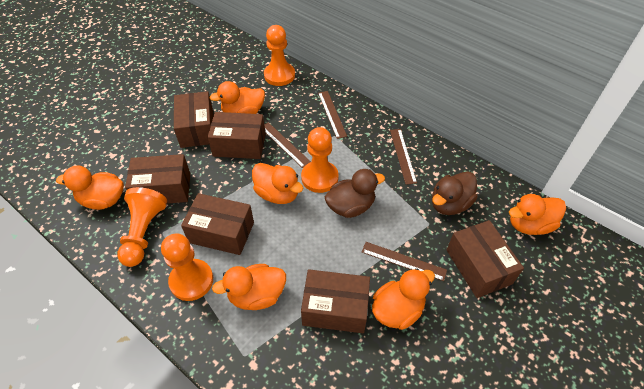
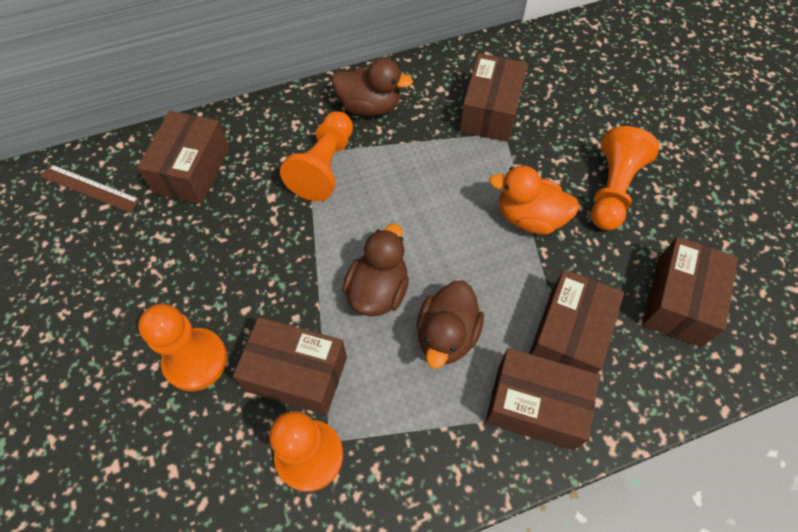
brown duck: 2 -> 3
brown ruler: 4 -> 1
orange duck: 6 -> 1

